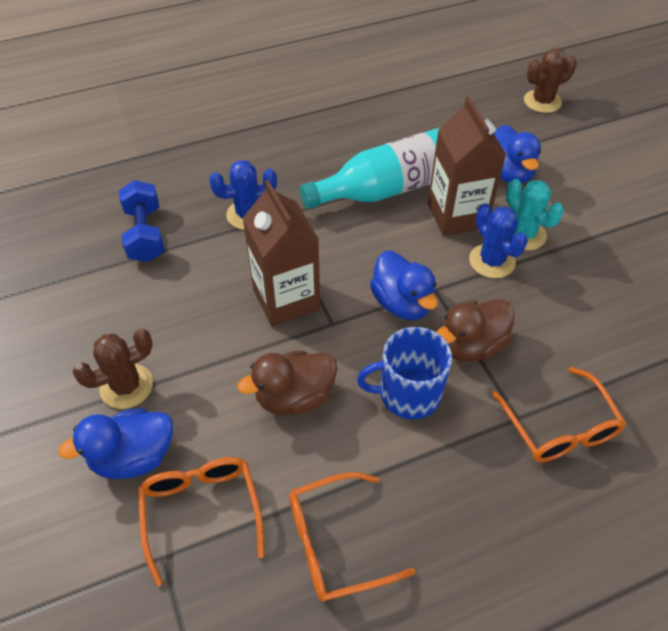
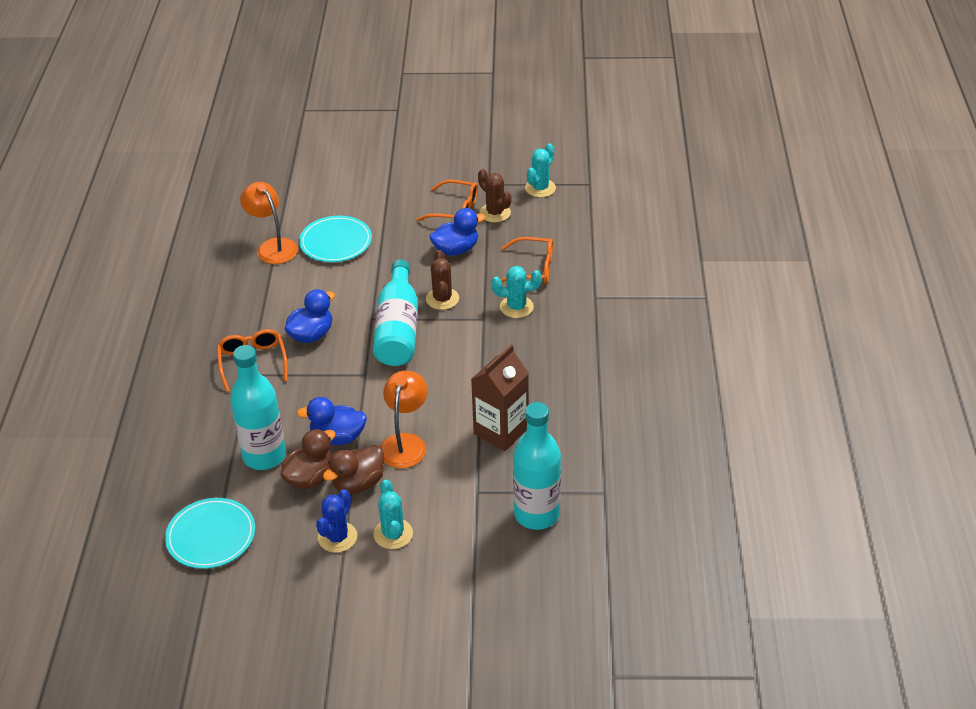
blue cactus: 2 -> 1
blue dumbbell: 1 -> 0
blue mug: 1 -> 0
brown carton: 2 -> 1
orange lamp: 0 -> 2
turquoise bottle: 1 -> 3
turquoise cactus: 1 -> 3
turquoise plate: 0 -> 2

